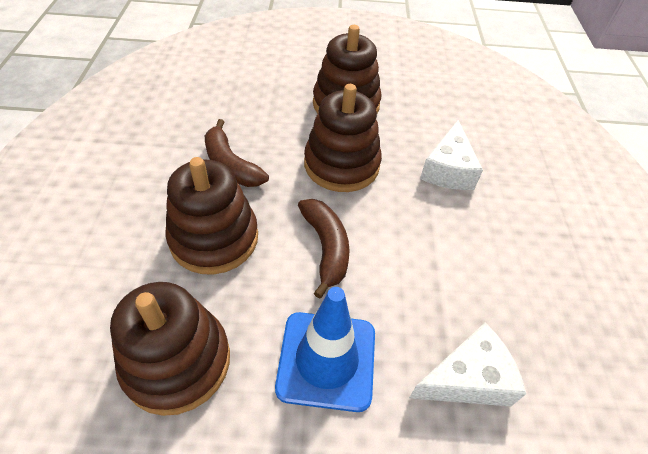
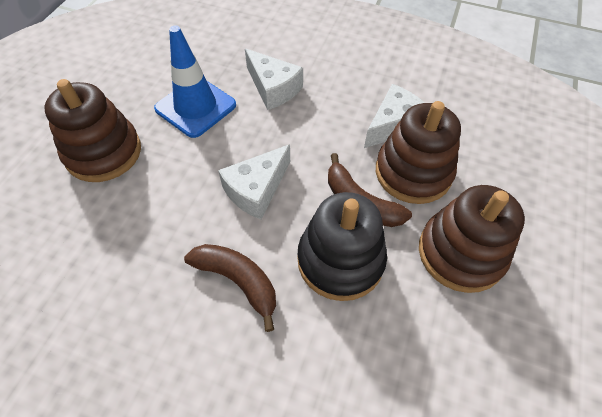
black stacking toy: 0 -> 1
brown stacking toy: 4 -> 3
white cheese: 2 -> 3

